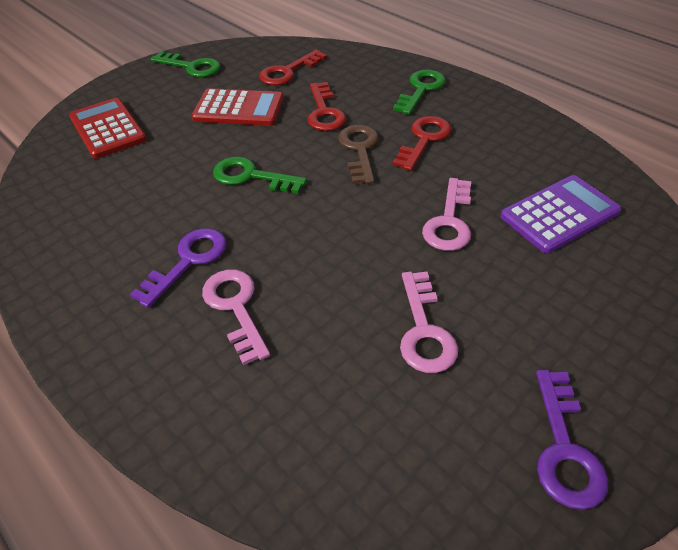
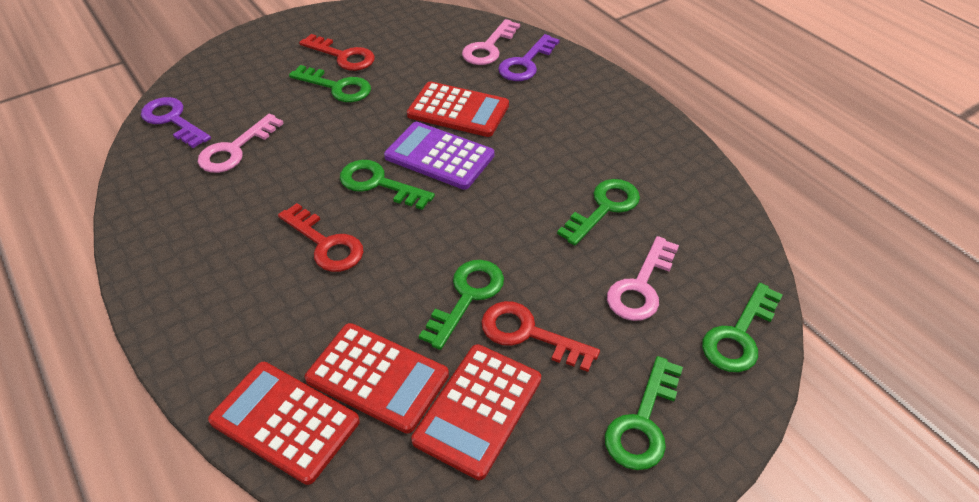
brown key: 1 -> 0
green key: 3 -> 6
red calculator: 2 -> 4

